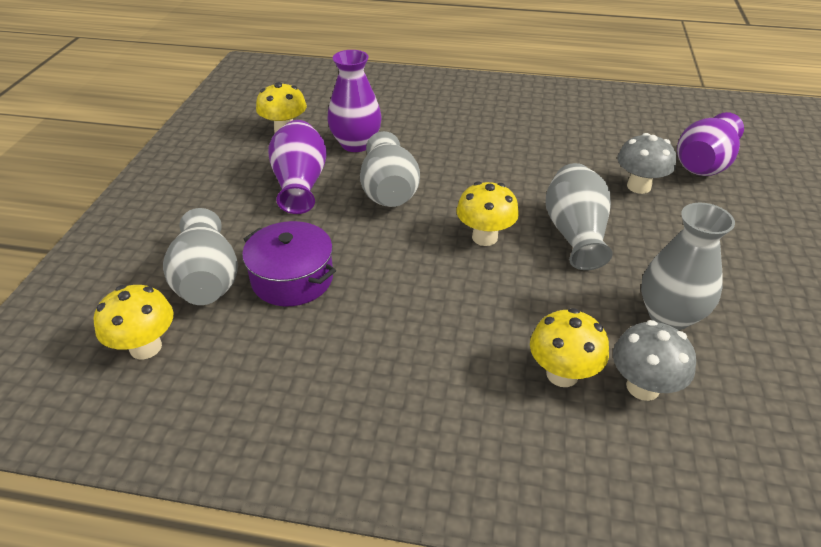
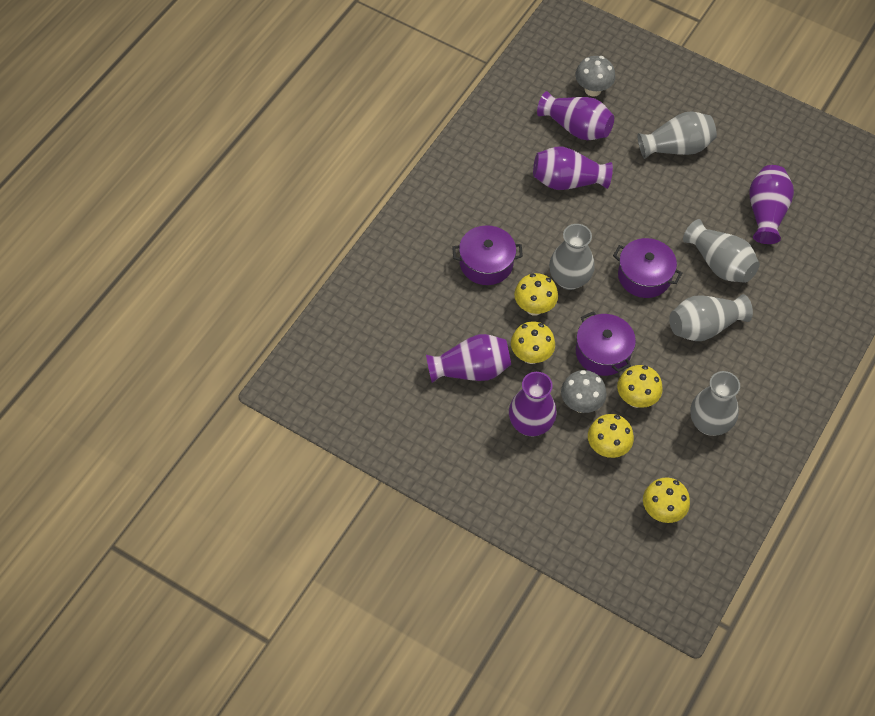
grey vase: 4 -> 5
purple pot: 1 -> 3
purple vase: 3 -> 5
yellow mushroom: 4 -> 5

